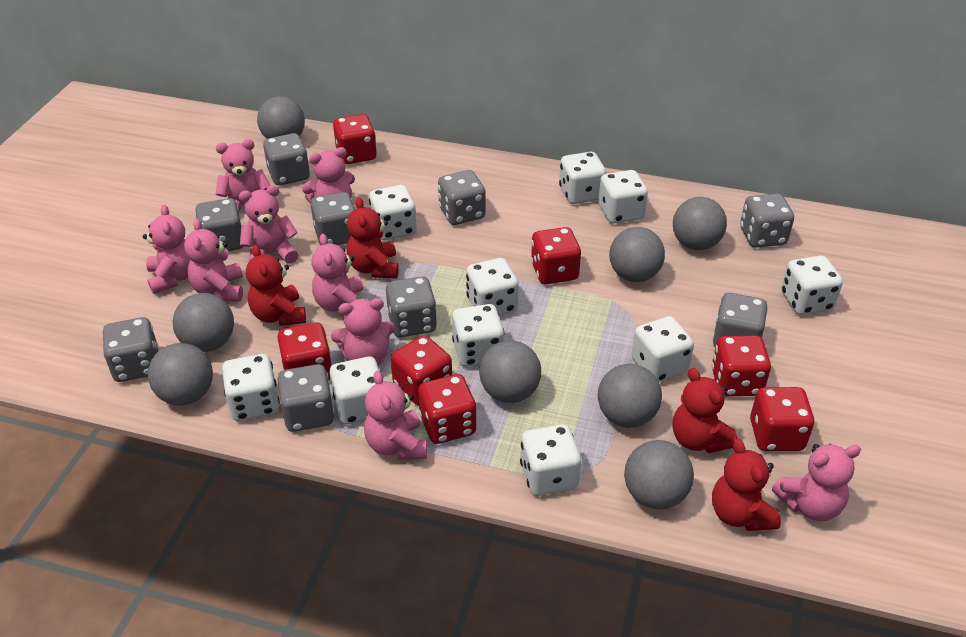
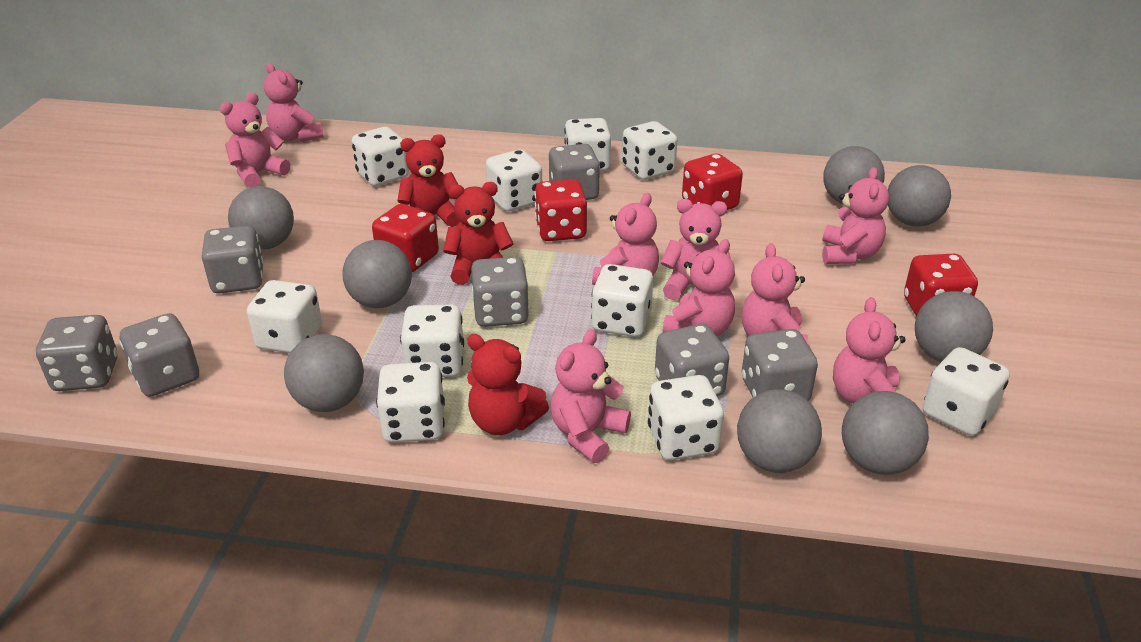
grey dice: 9 -> 7
red dice: 7 -> 4
red teddy bear: 4 -> 3

